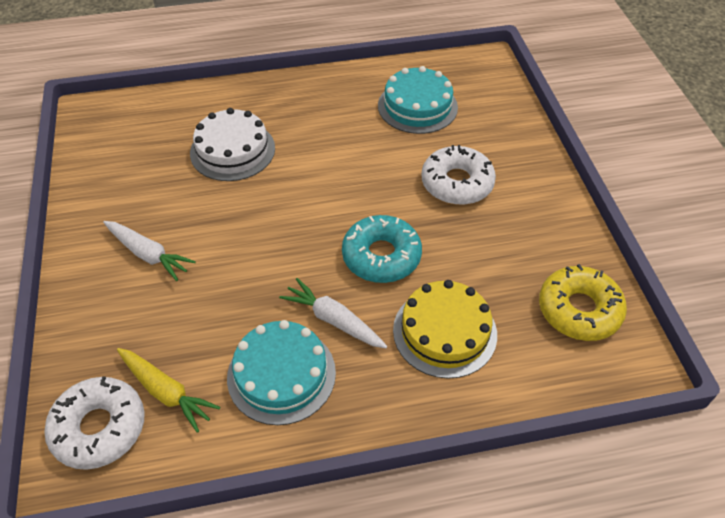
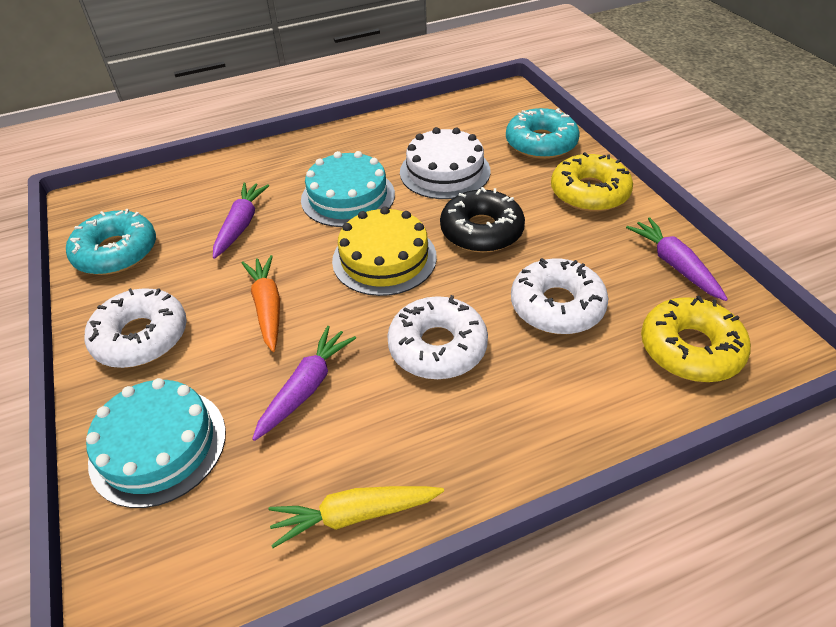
black donut: 0 -> 1
orange carrot: 0 -> 1
purple carrot: 0 -> 3
turquoise donut: 1 -> 2
white carrot: 2 -> 0
white donut: 2 -> 3
yellow donut: 1 -> 2

